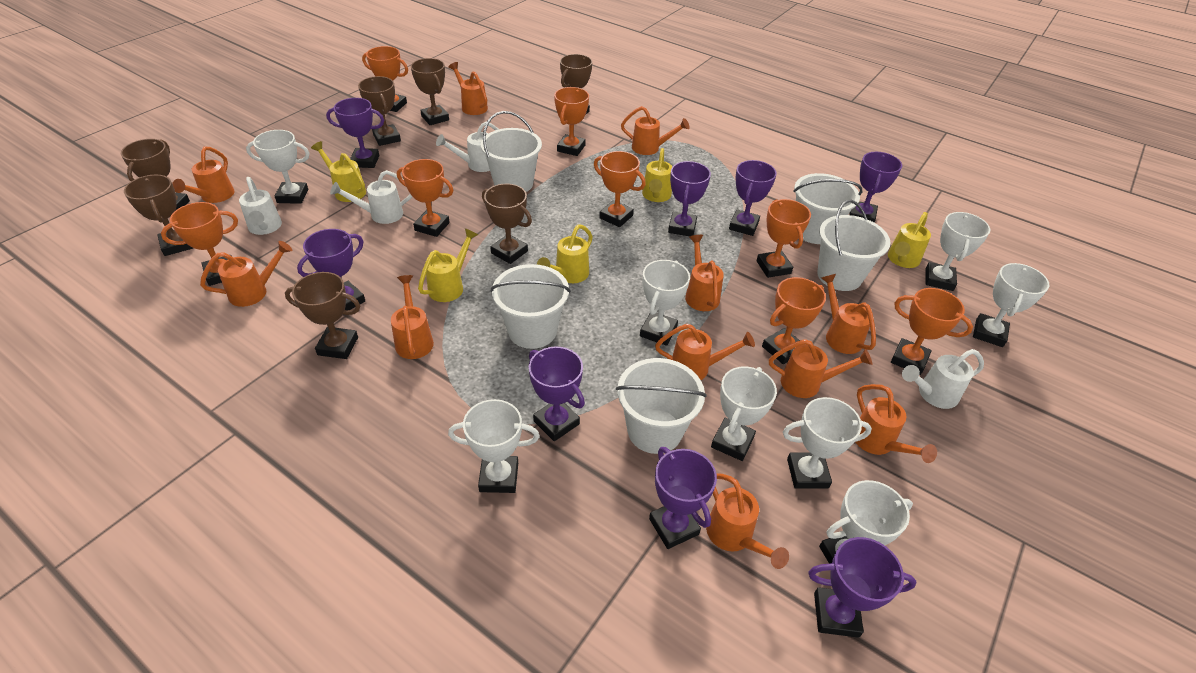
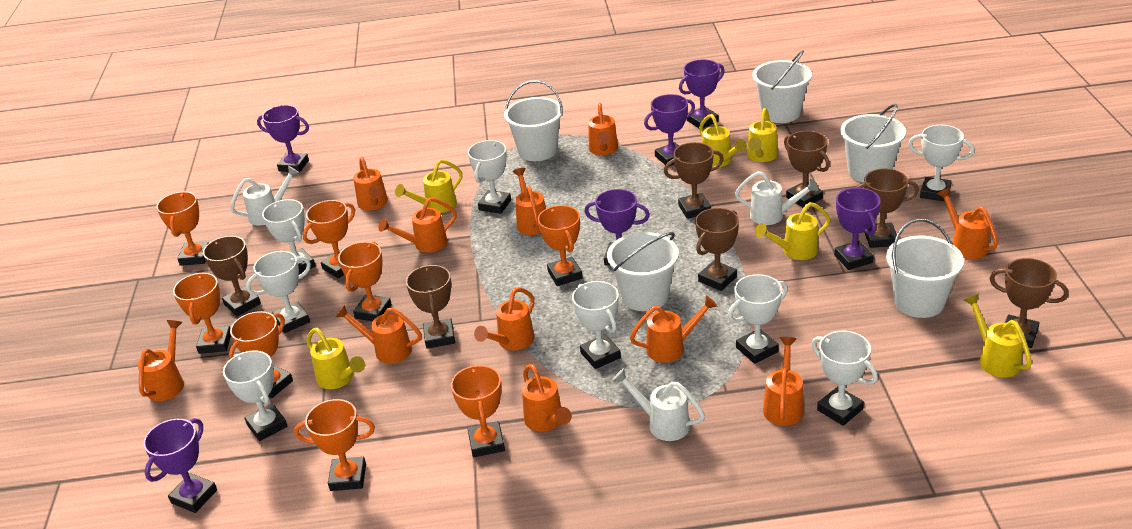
purple trophy: 8 -> 6
white watering can: 4 -> 3
yellow watering can: 5 -> 6

